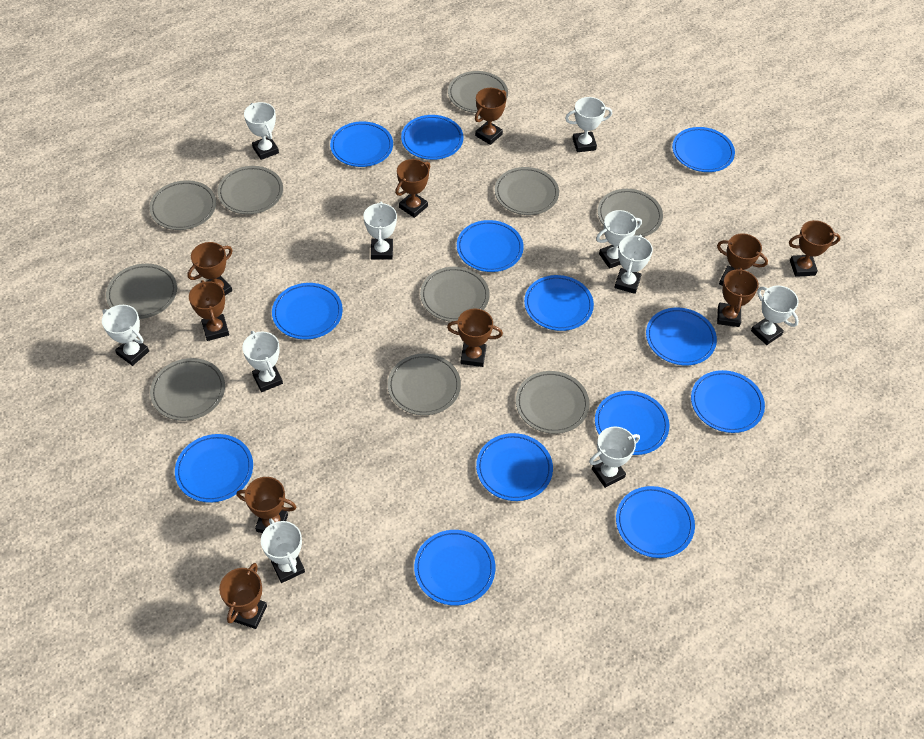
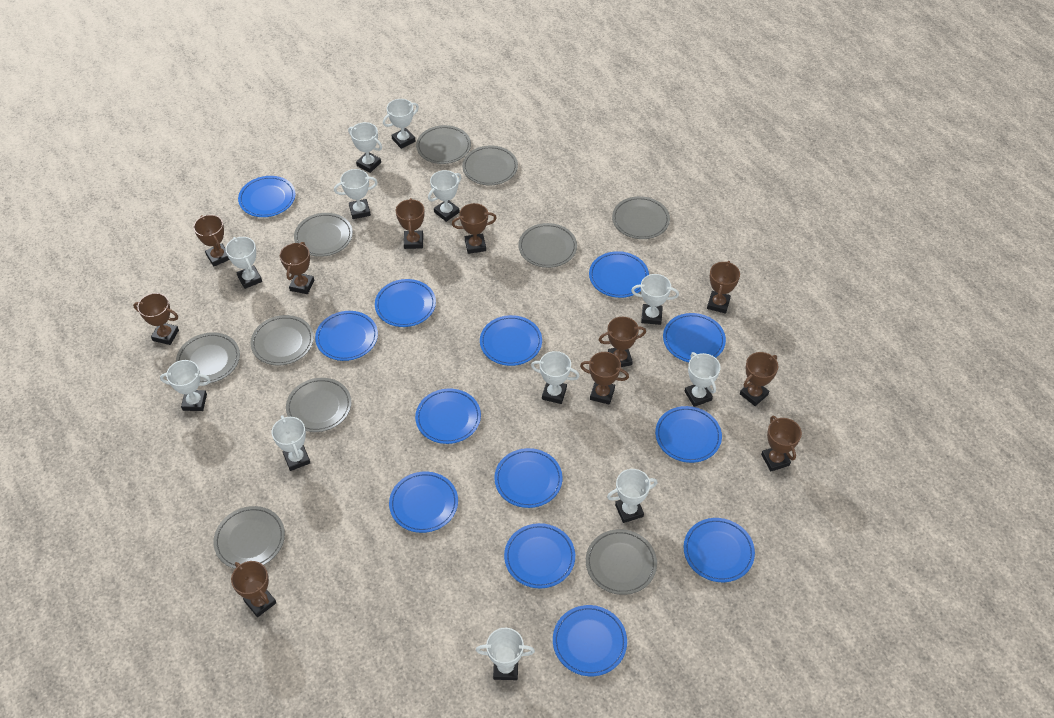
brown trophy: 10 -> 11
white trophy: 10 -> 12

